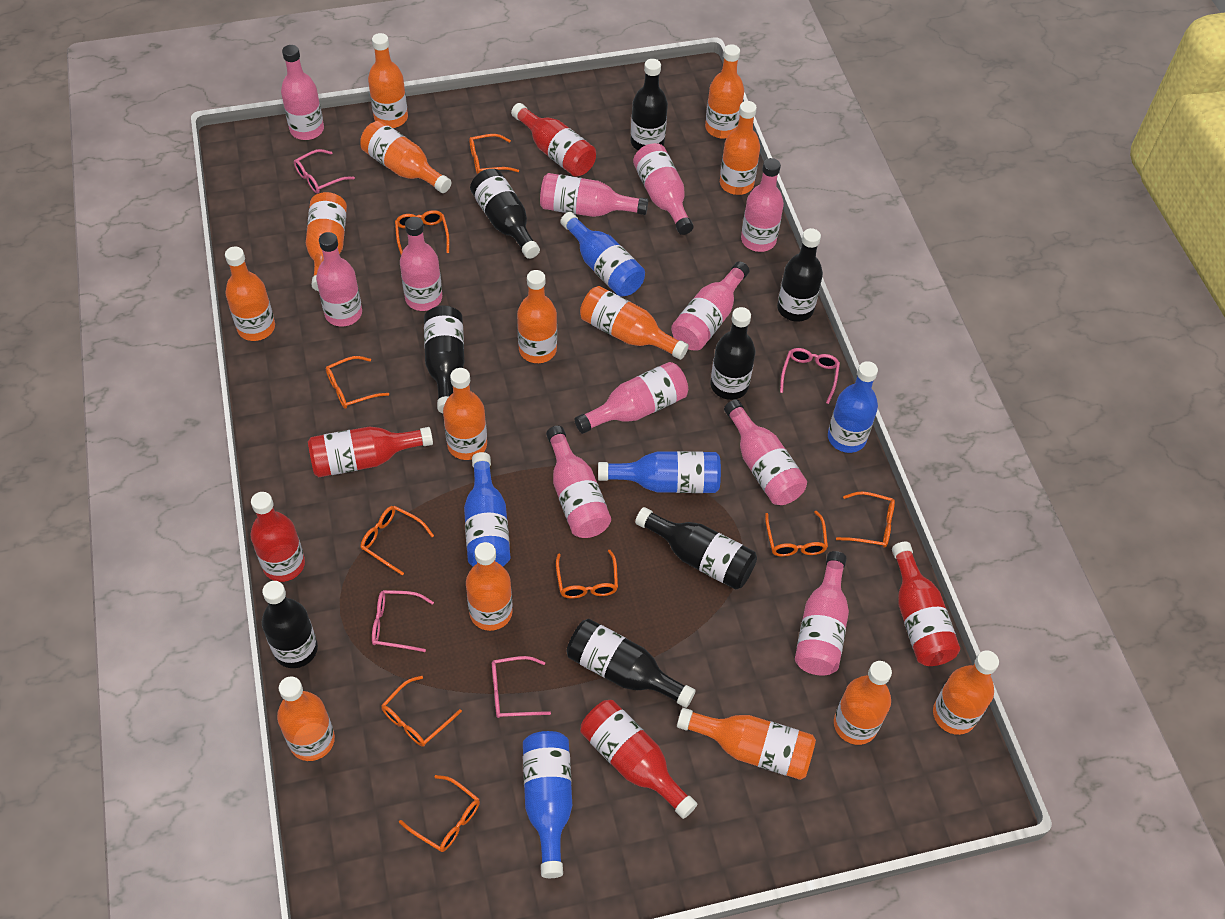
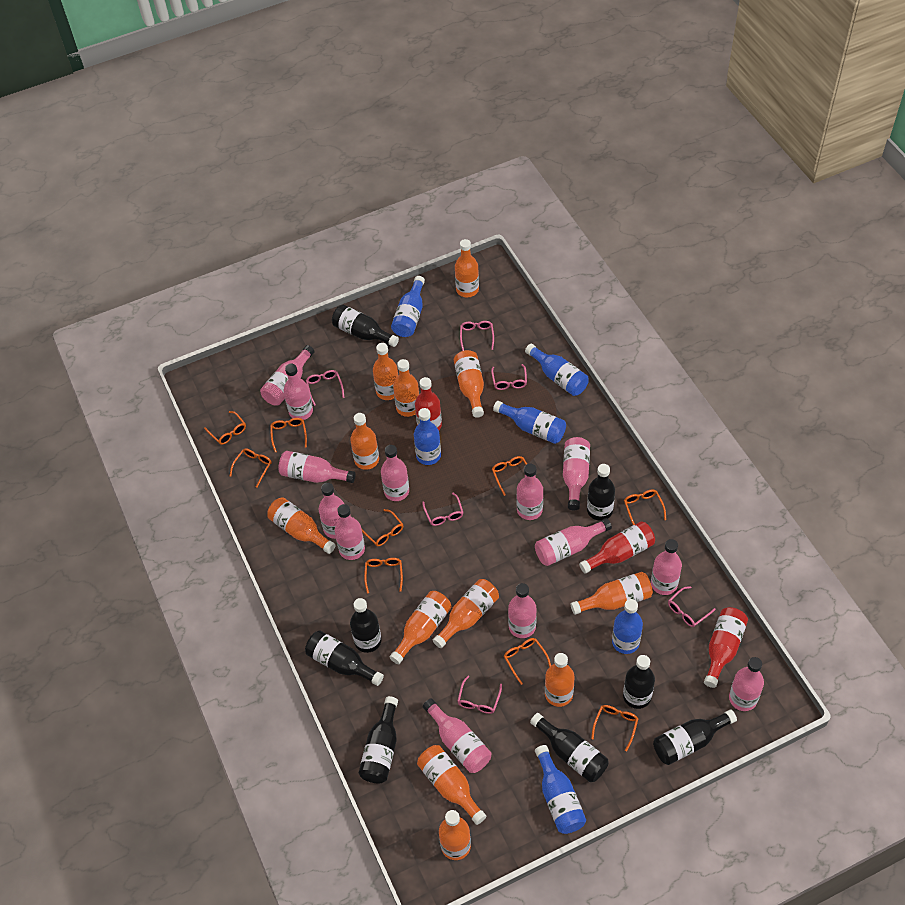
blue bottle: 5 -> 6
orange bottle: 14 -> 12
pink bottle: 11 -> 13
pink glasses: 4 -> 6
red bottle: 5 -> 3

